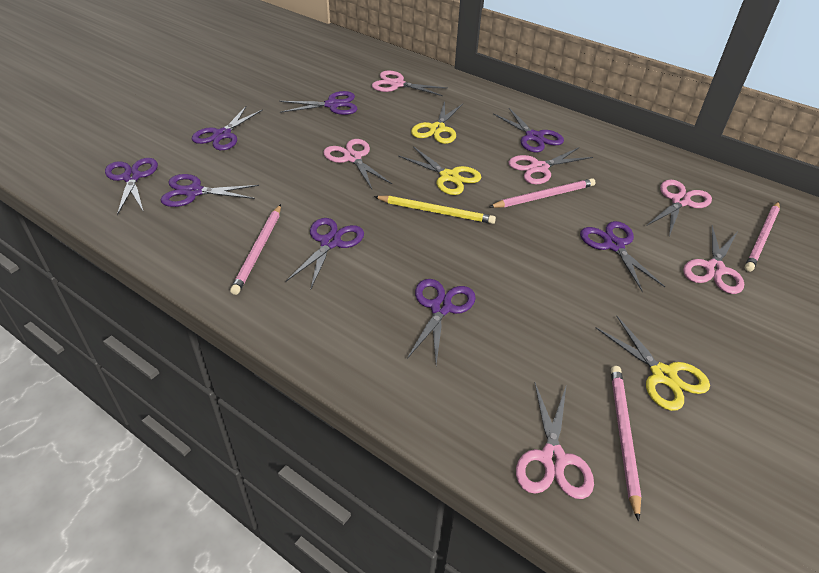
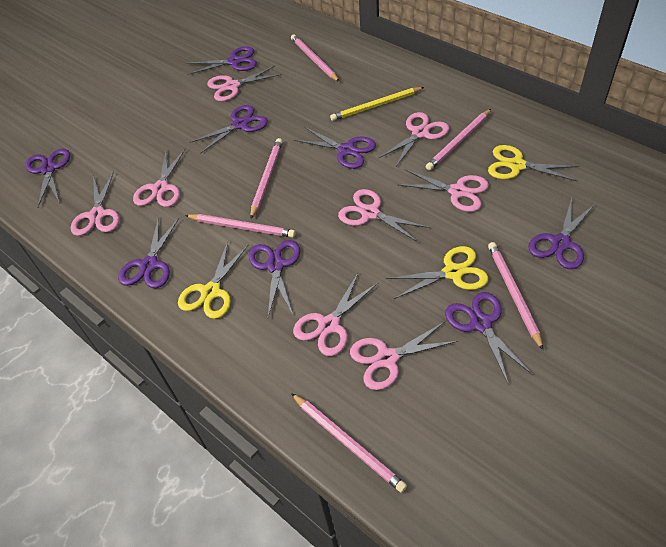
pink pencil: 4 -> 6
pink scissors: 6 -> 8

